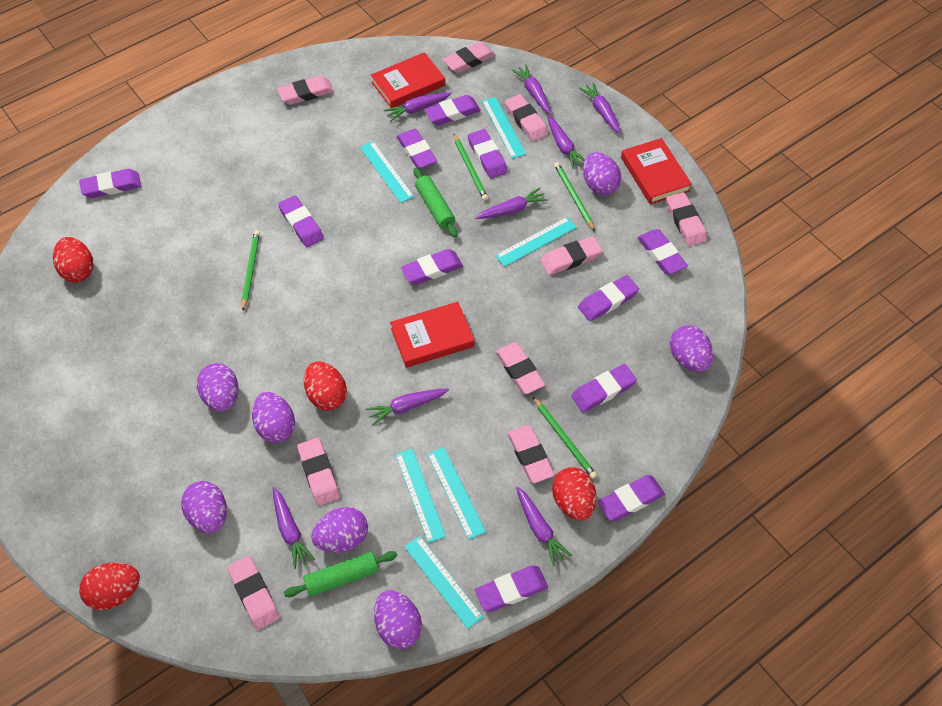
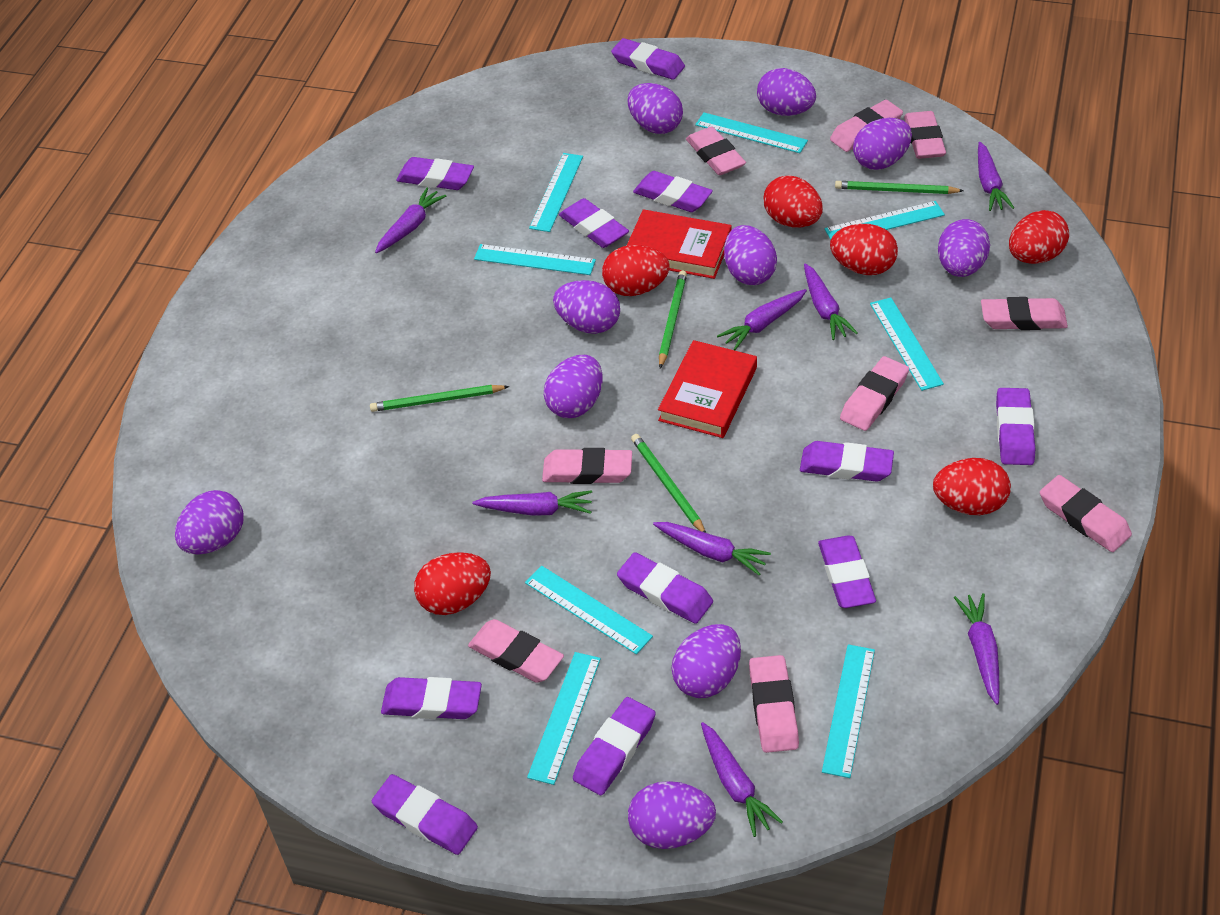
green rolling pin: 2 -> 0
purple egg: 7 -> 10
red book: 3 -> 2
red egg: 4 -> 6
turquoise ruler: 6 -> 8

